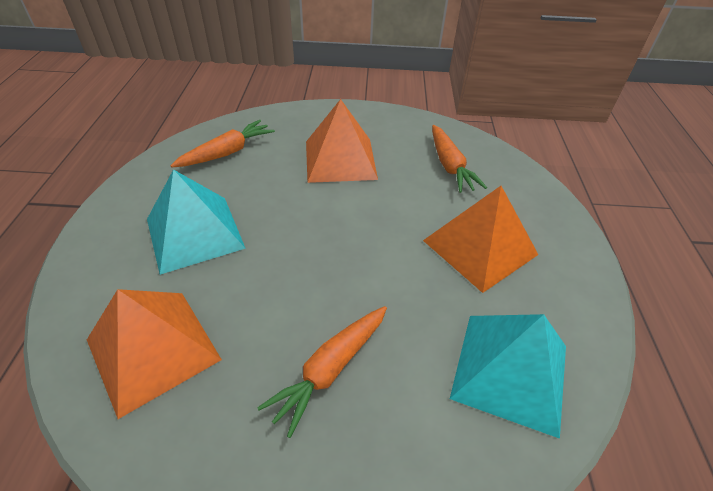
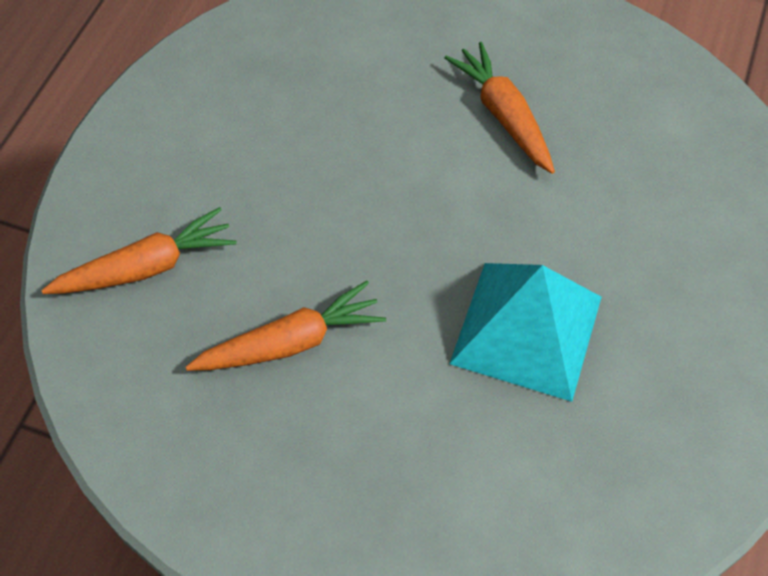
orange pyramid: 3 -> 0
turquoise pyramid: 2 -> 1

